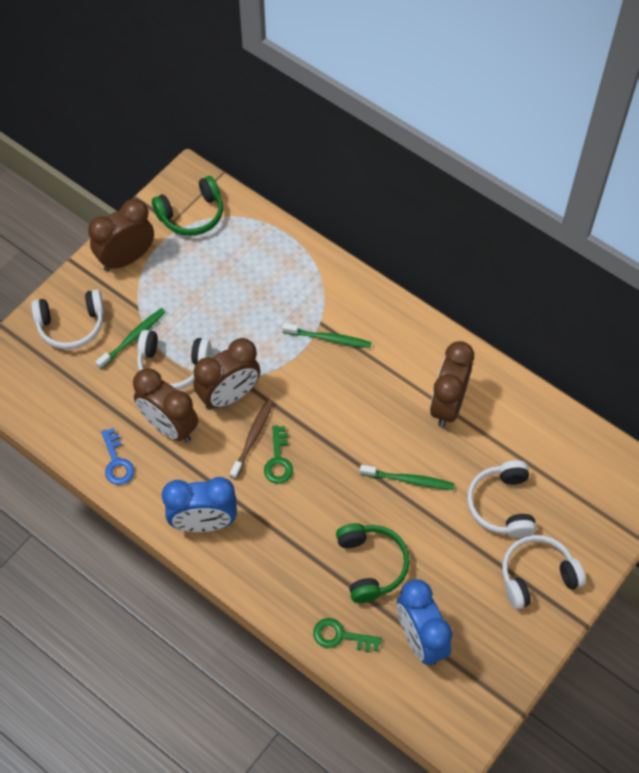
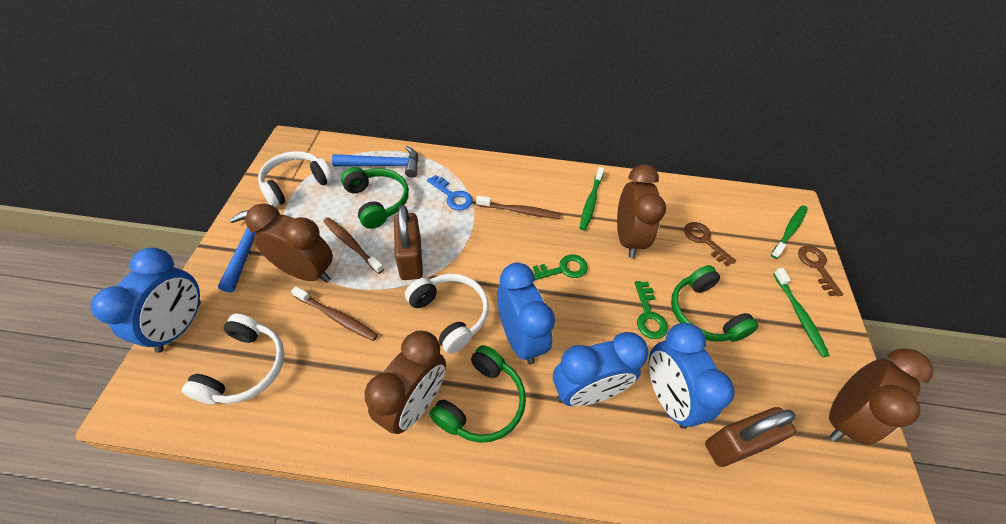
blue clock: 2 -> 4
blue hammer: 0 -> 2
brown key: 0 -> 2
brown padlock: 0 -> 2
brown toothbrush: 1 -> 3
green headphones: 2 -> 3
white headphones: 4 -> 3

